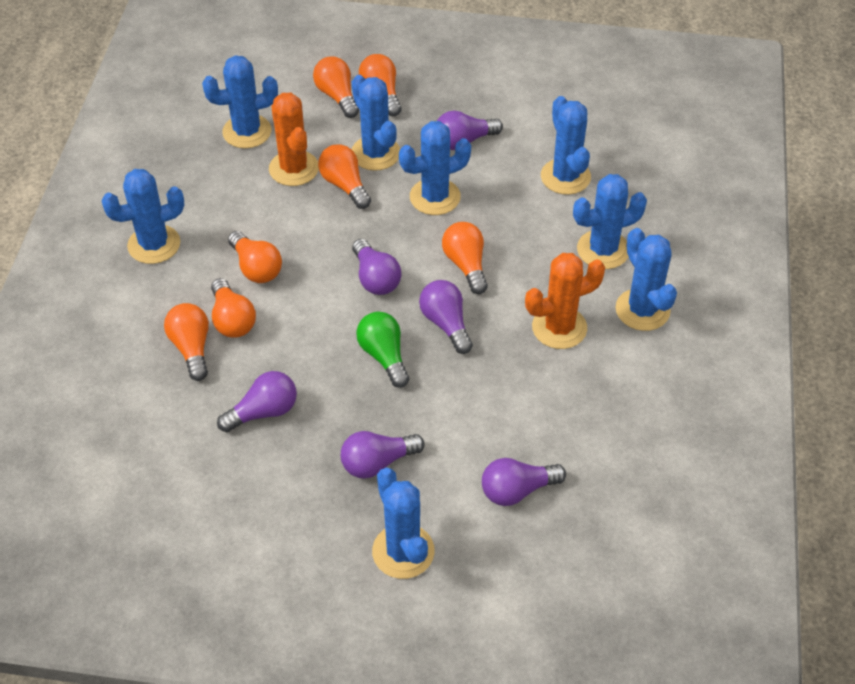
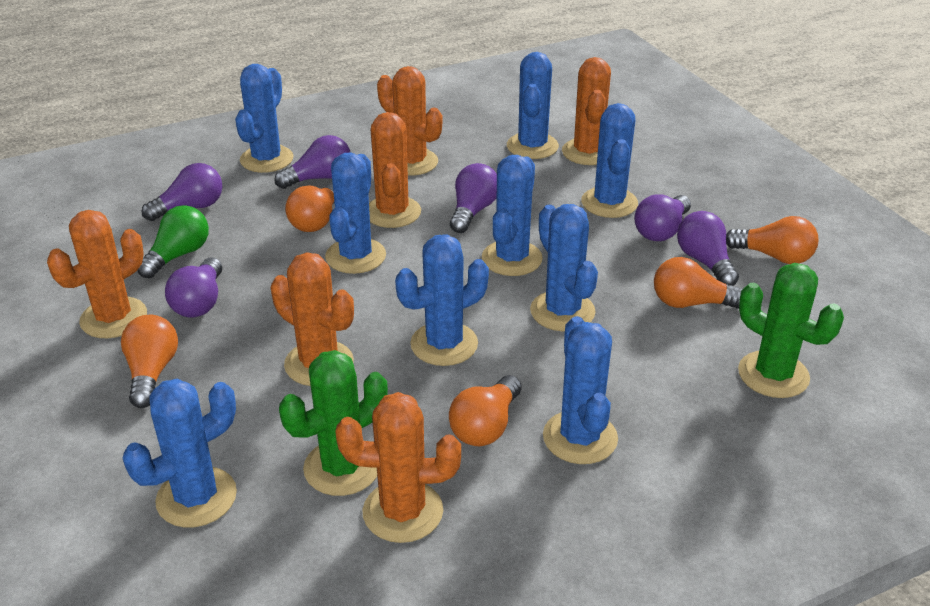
blue cactus: 8 -> 9
green cactus: 0 -> 2
orange cactus: 2 -> 6
orange light bulb: 7 -> 5

